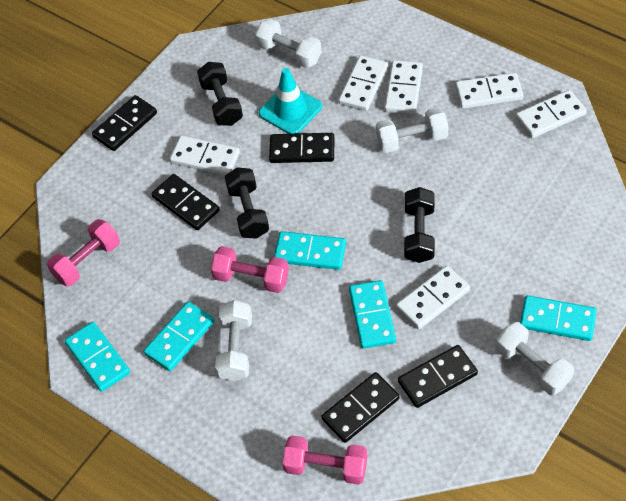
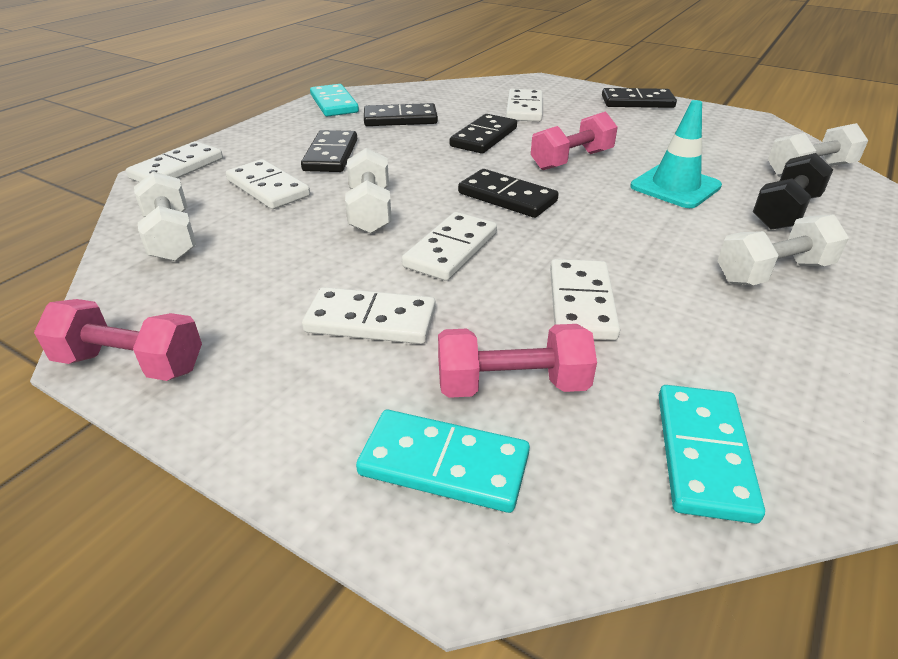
black dumbbell: 3 -> 1
turquoise domino: 5 -> 3

